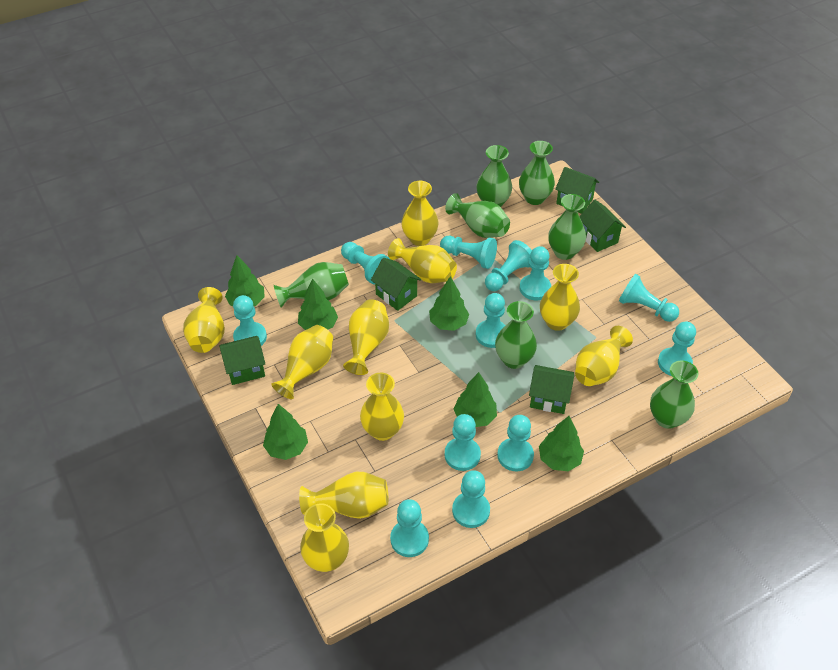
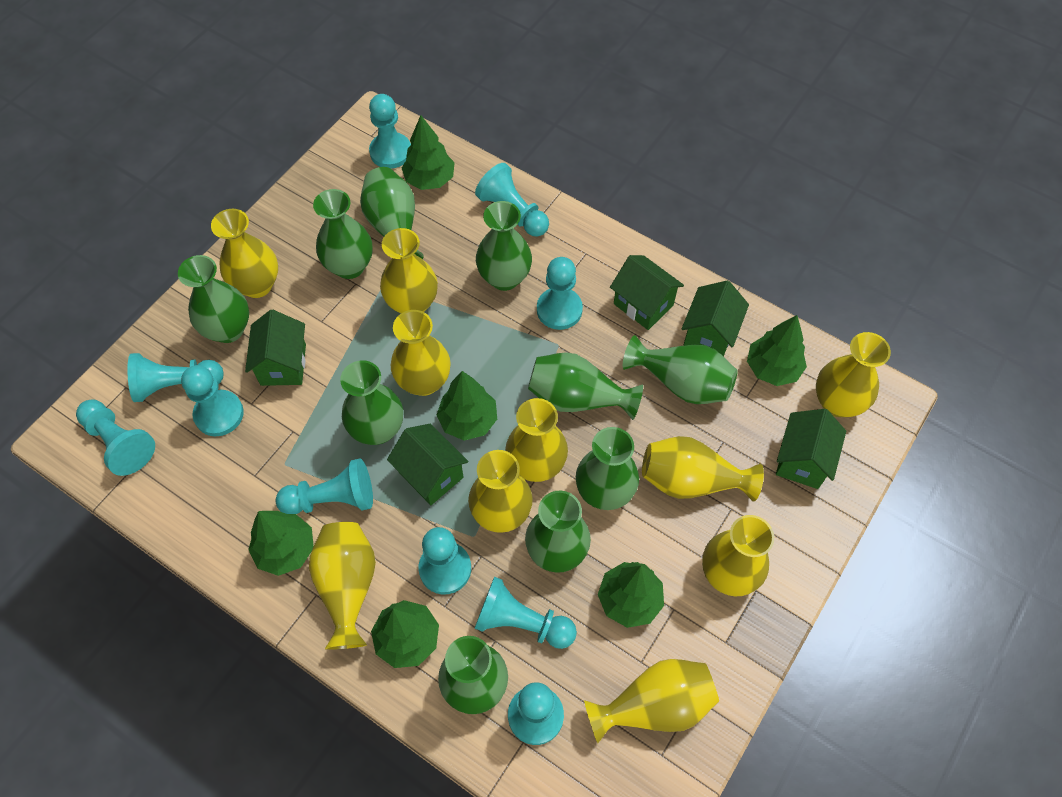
green vase: 7 -> 10
turquoise pawn: 12 -> 10

